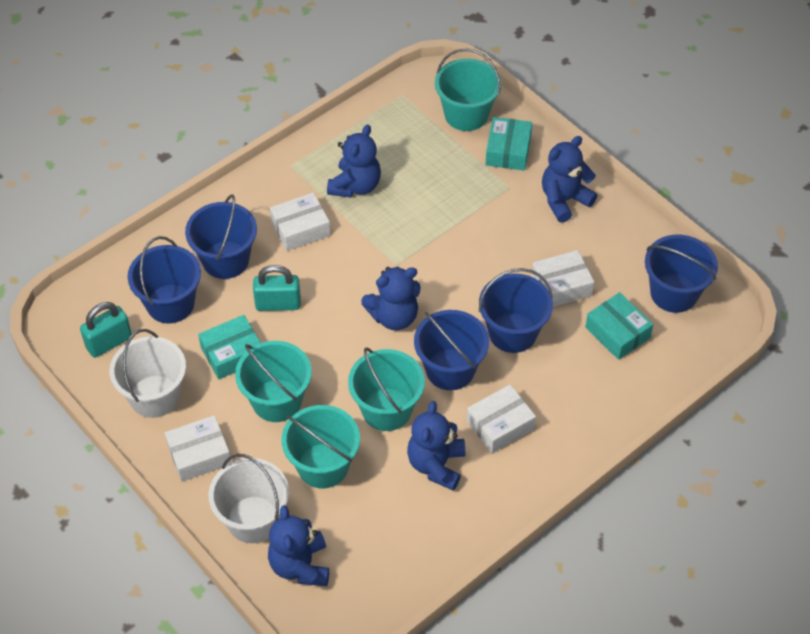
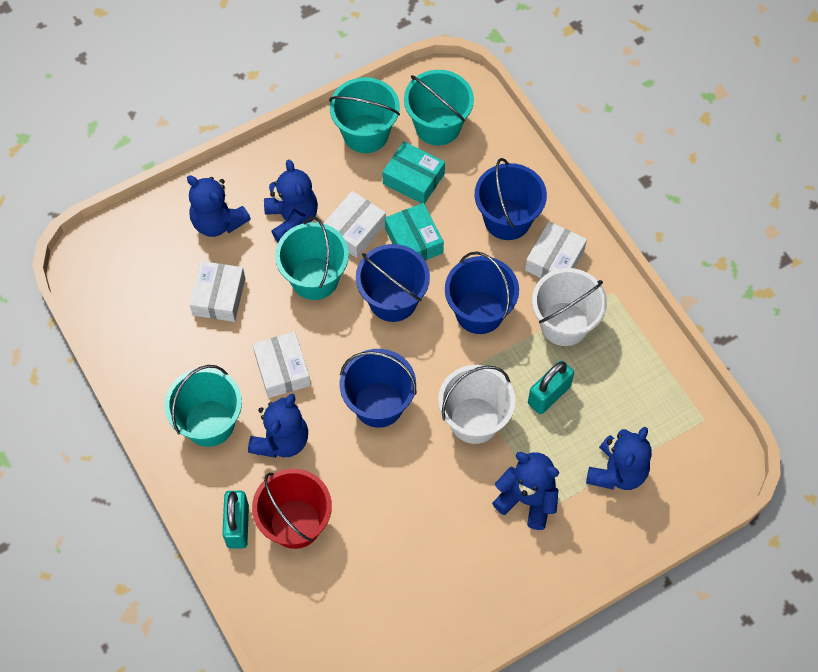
blue bucket: 5 -> 4
red bucket: 0 -> 1
turquoise box: 3 -> 2

